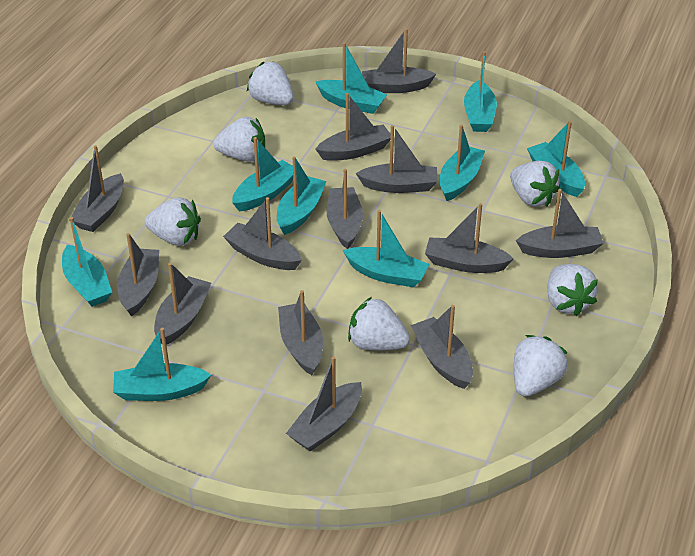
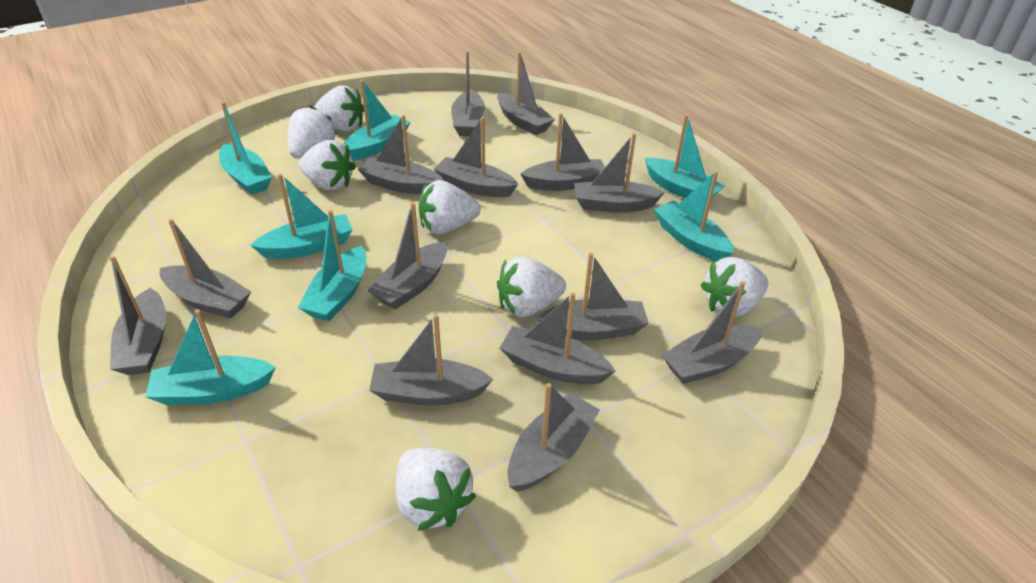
grey boat: 13 -> 14
turquoise boat: 9 -> 7

